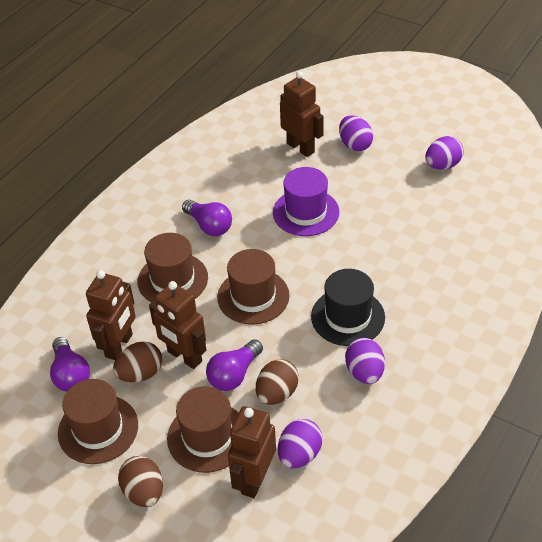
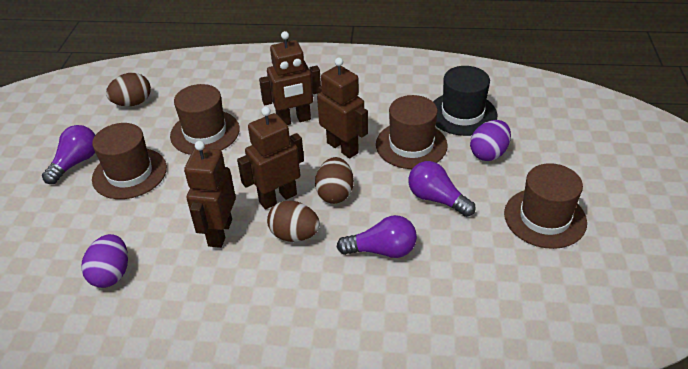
purple egg: 4 -> 2
purple hat: 1 -> 0

